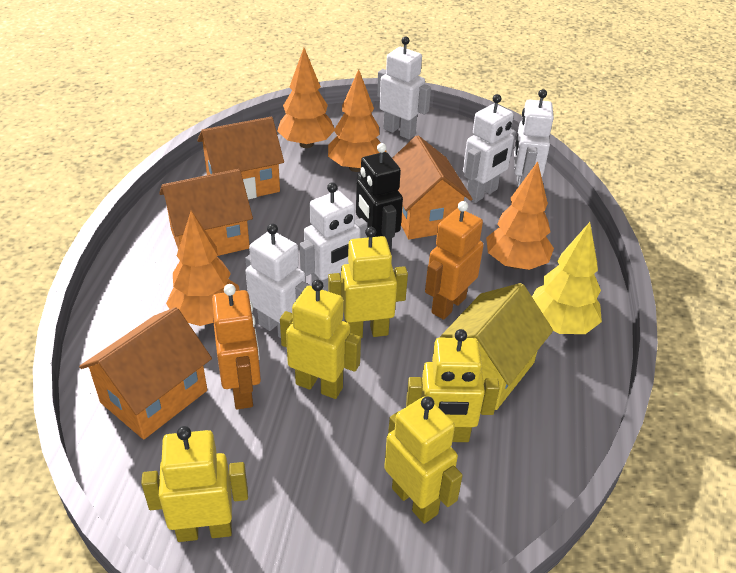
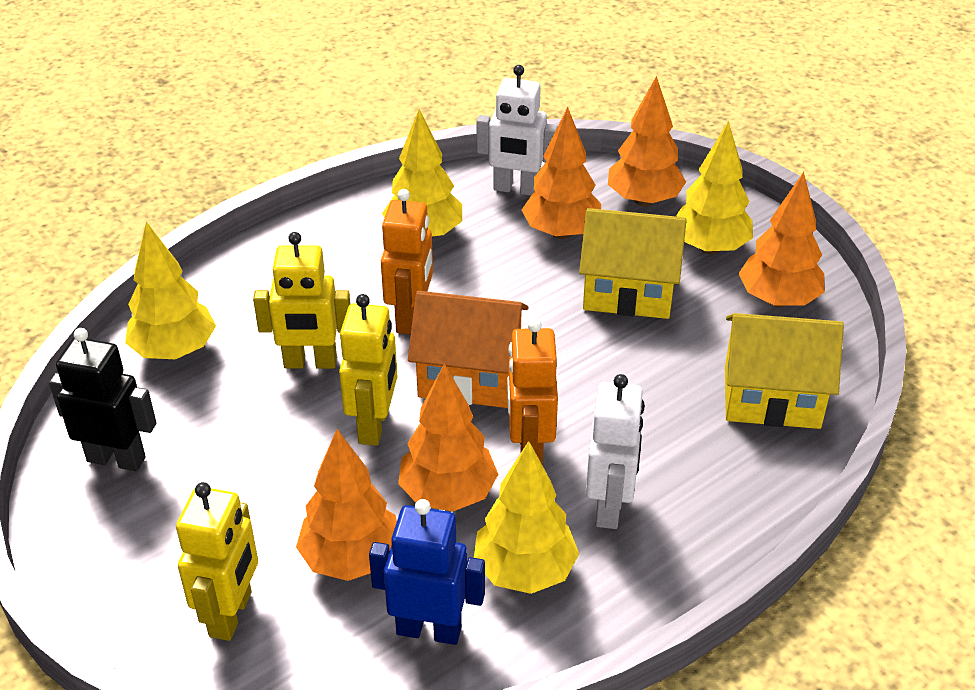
blue robot: 0 -> 1
orange house: 4 -> 1
orange tree: 4 -> 5
white robot: 5 -> 2
yellow house: 1 -> 2
yellow robot: 5 -> 3
yellow tree: 1 -> 4

